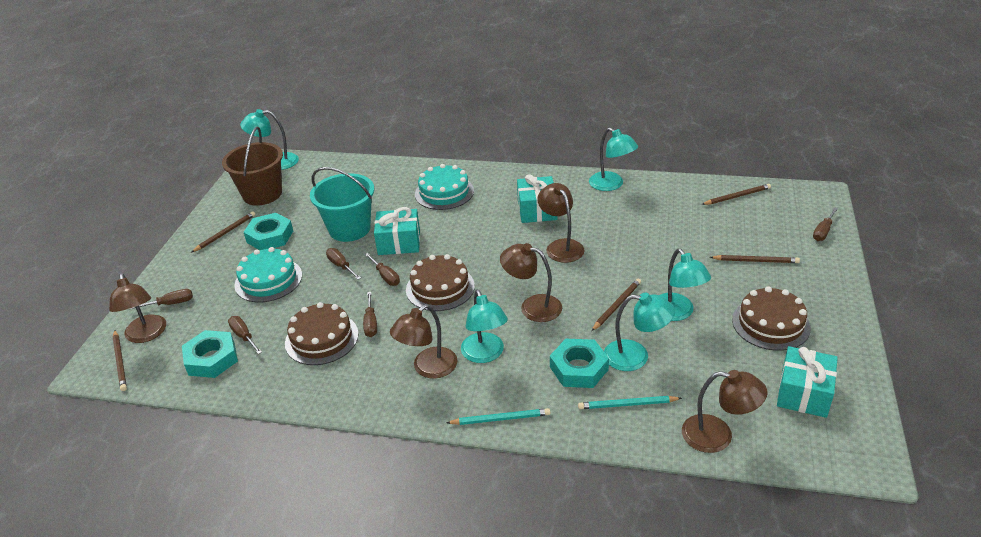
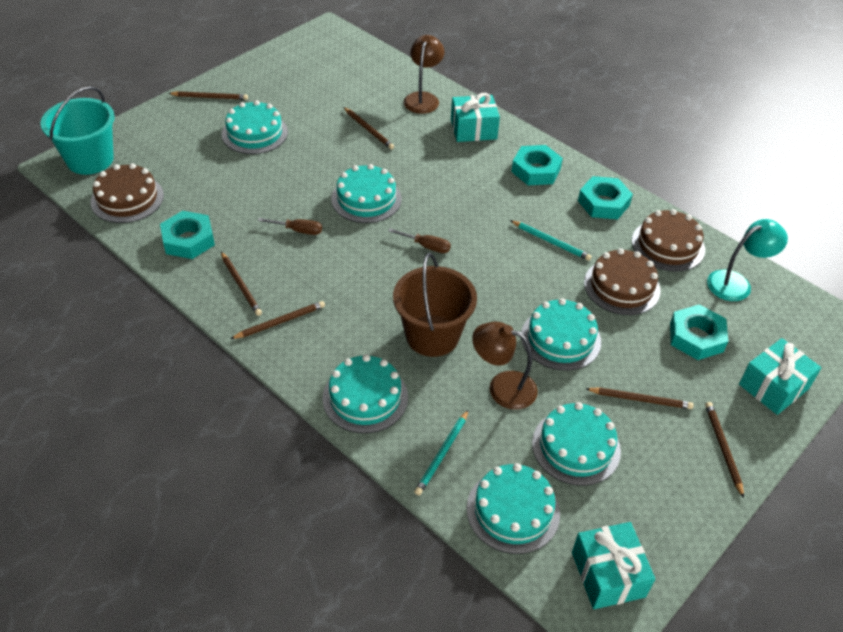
brown lamp: 5 -> 2
brown pencil: 5 -> 6
brown screwdriver: 6 -> 2
turquoise cake: 2 -> 6
turquoise lamp: 5 -> 1
turquoise nut: 3 -> 4

